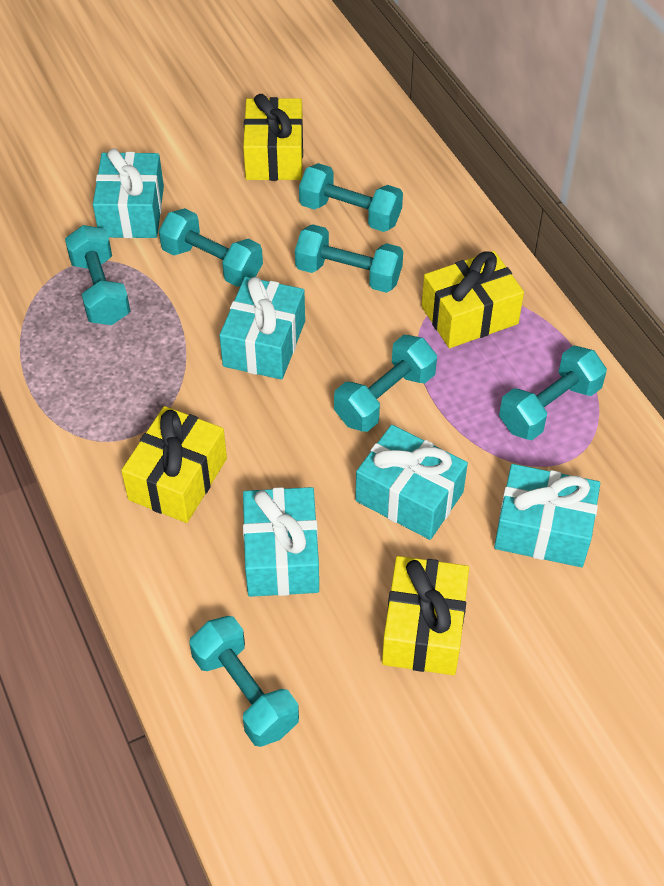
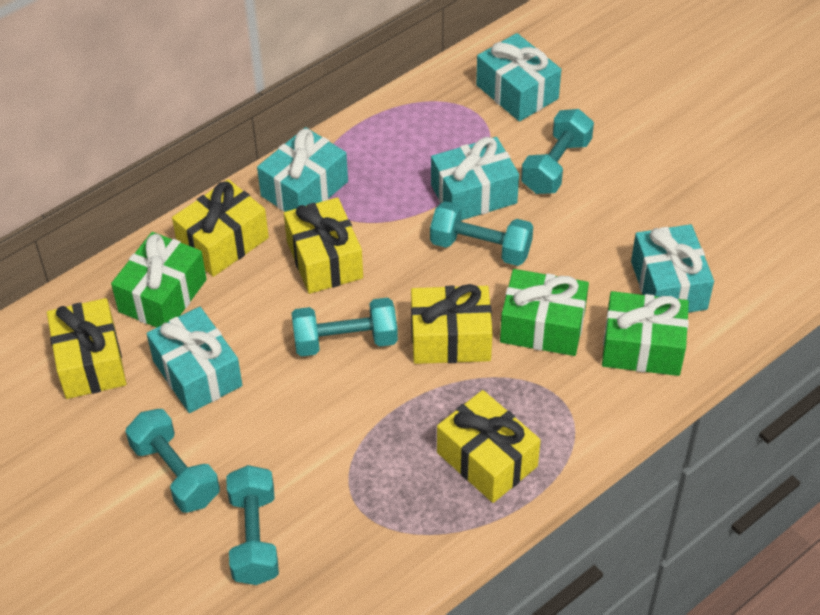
green gift: 0 -> 3
turquoise dumbbell: 7 -> 5
yellow gift: 4 -> 5

